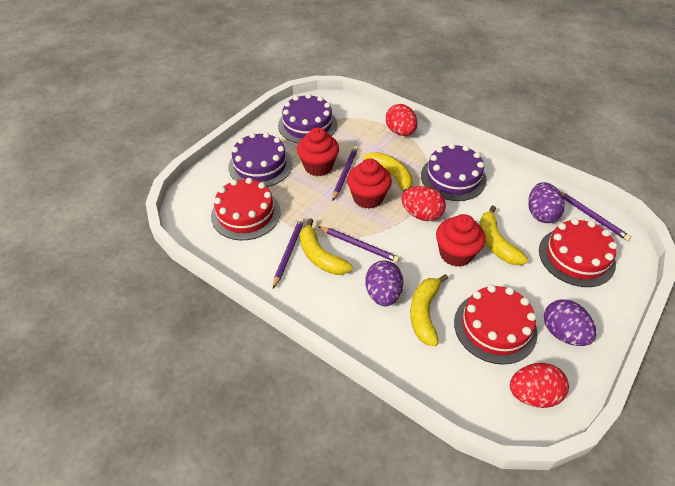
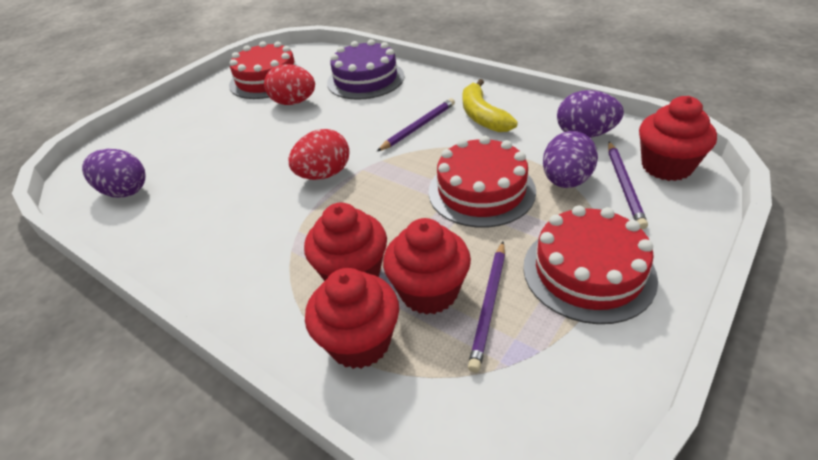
purple cake: 3 -> 1
purple pencil: 4 -> 3
red cupcake: 3 -> 4
red egg: 3 -> 2
yellow banana: 4 -> 1

